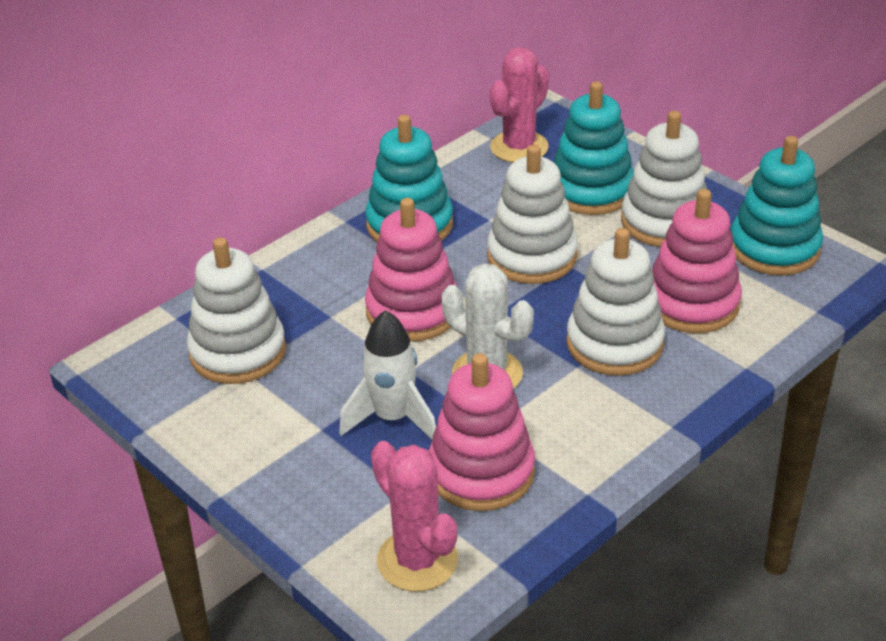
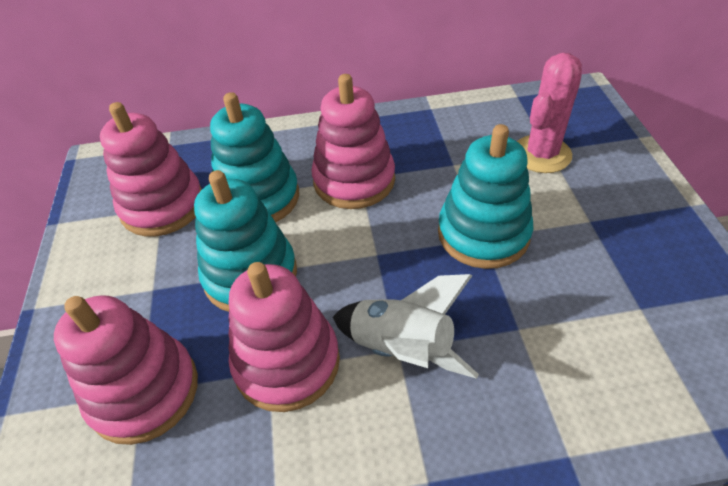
pink cactus: 2 -> 1
pink stacking toy: 3 -> 4
white cactus: 1 -> 0
white stacking toy: 4 -> 0

